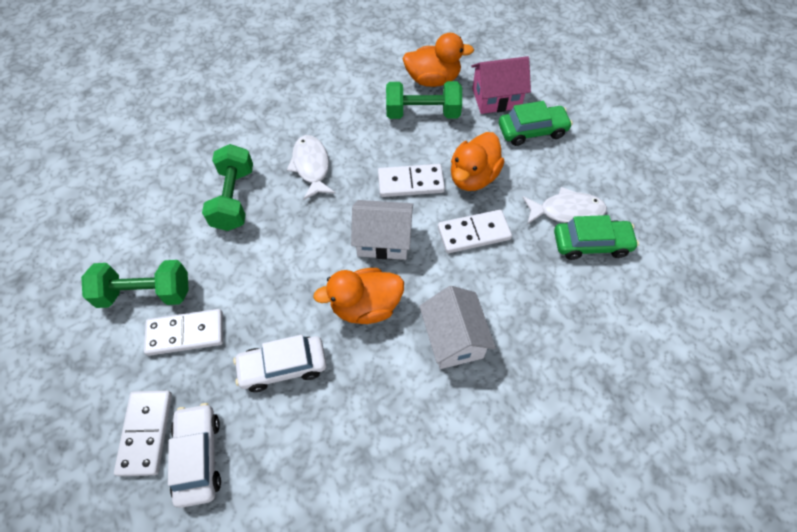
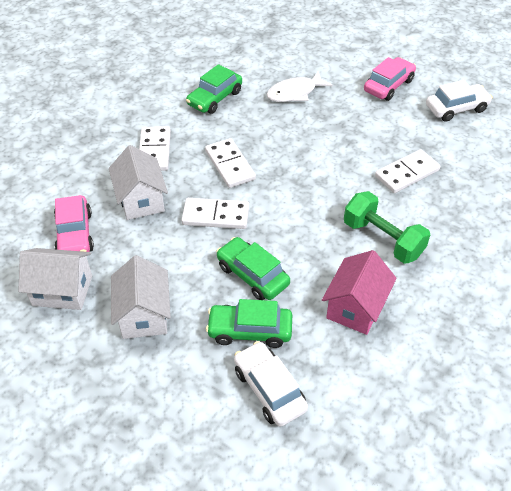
green car: 2 -> 3
green dumbbell: 3 -> 1
orange duck: 3 -> 0
pink car: 0 -> 2
white fish: 2 -> 1
white house: 2 -> 3

